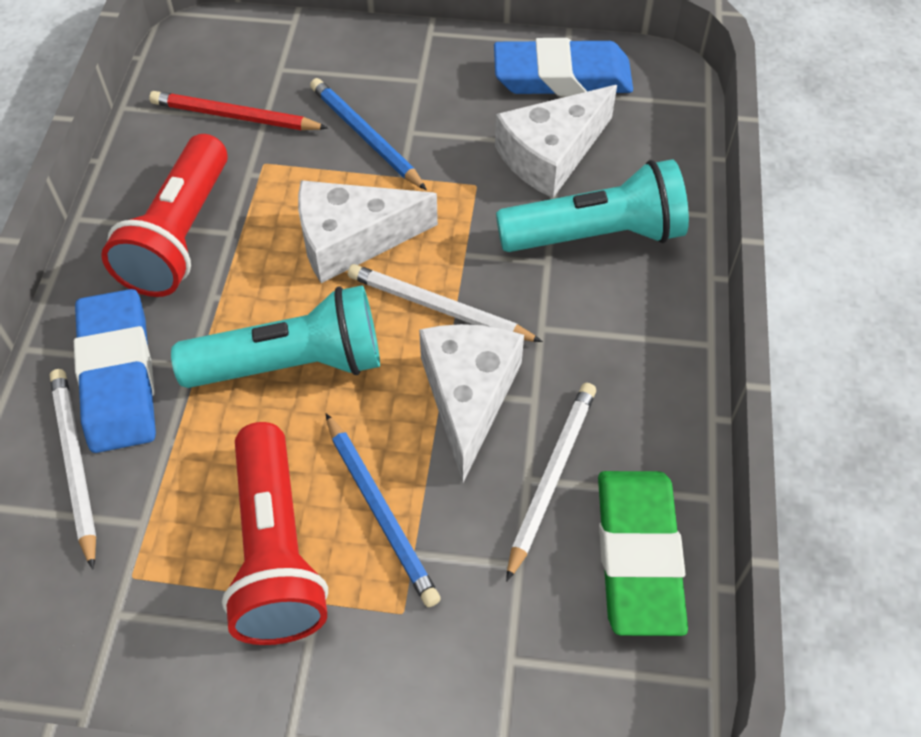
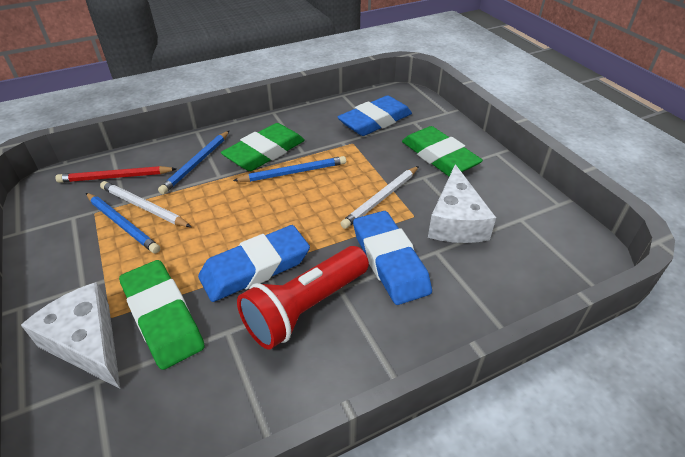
blue eraser: 2 -> 3
blue pencil: 2 -> 3
green eraser: 1 -> 3
red flashlight: 2 -> 1
turquoise flashlight: 2 -> 0
white cheese: 3 -> 2
white pencil: 3 -> 2

